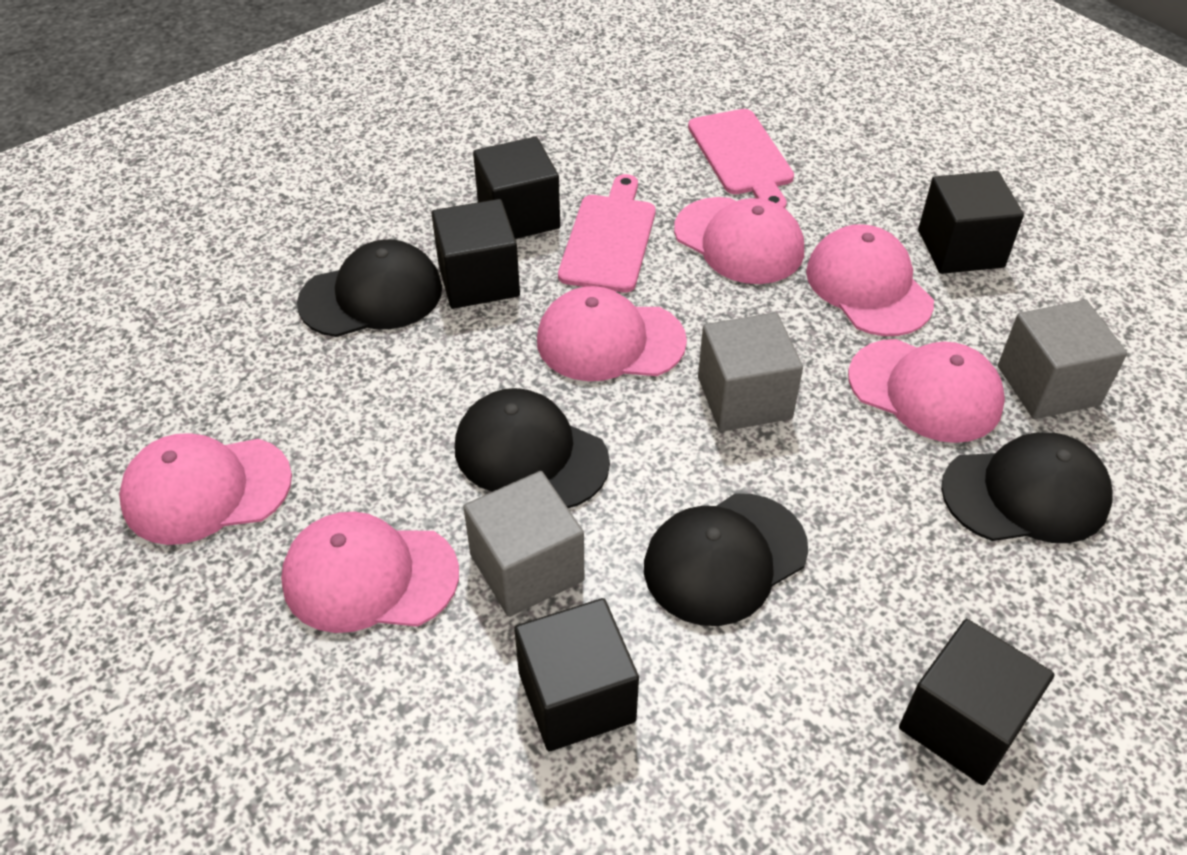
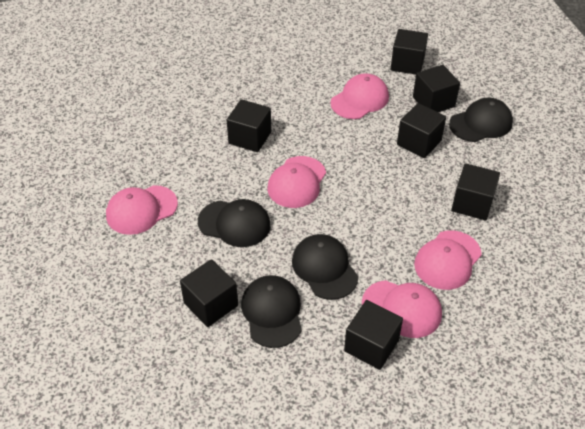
black cube: 5 -> 7
grey cube: 3 -> 0
pink cap: 6 -> 5
pink cutting board: 2 -> 0

